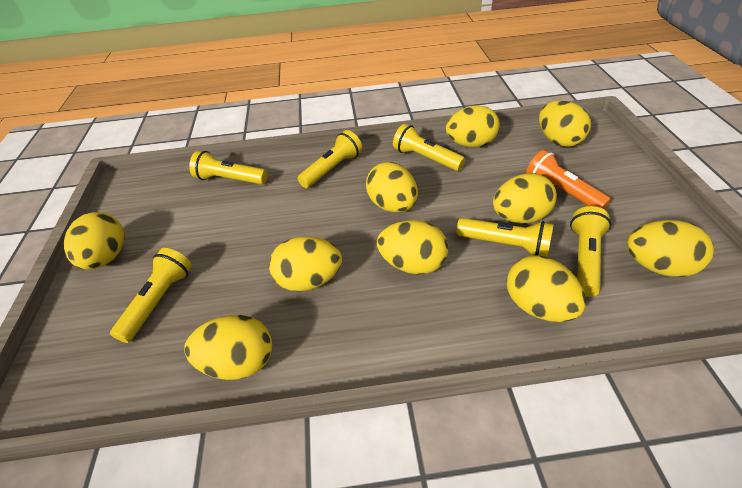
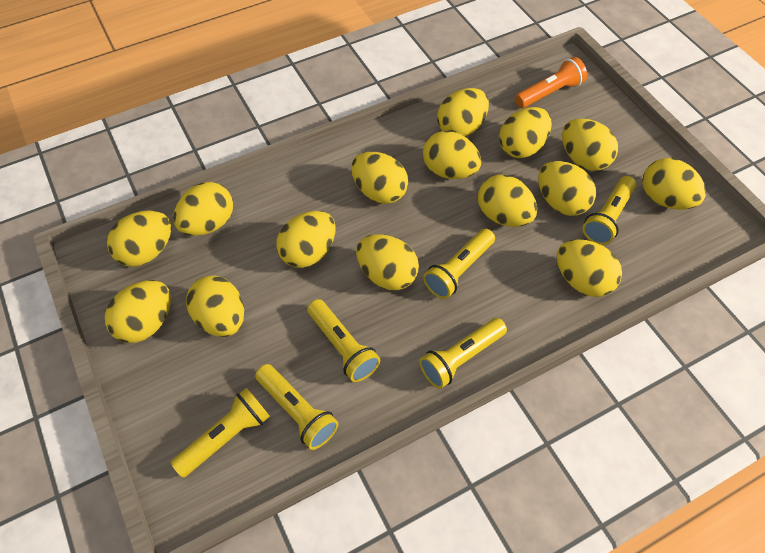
yellow egg: 10 -> 15

